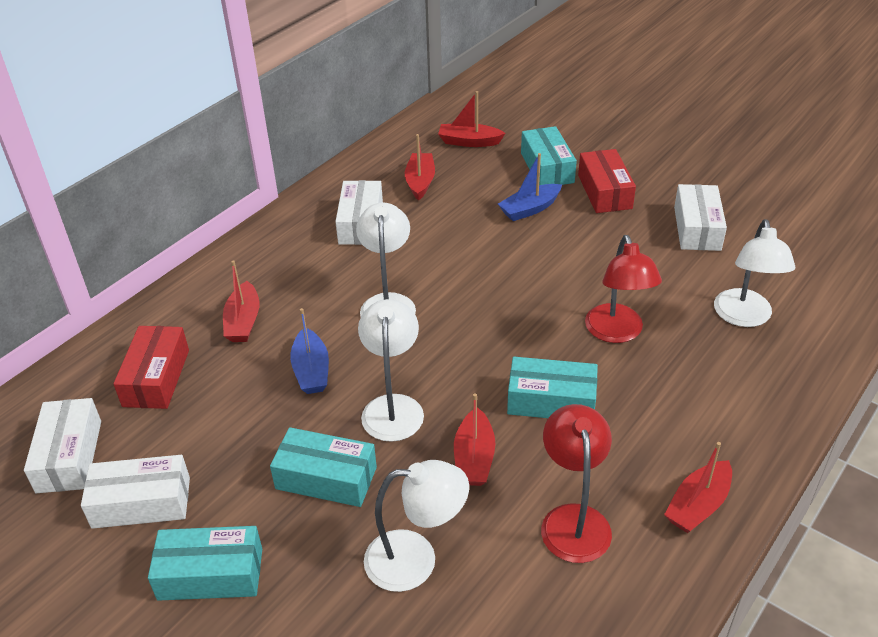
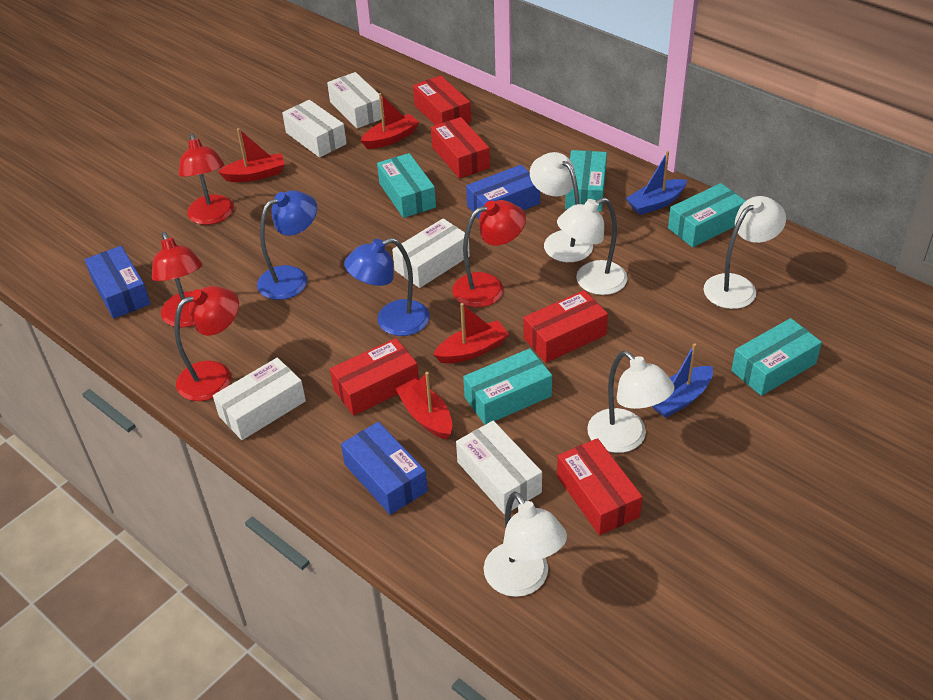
blue box: 0 -> 3
blue lamp: 0 -> 2
red boat: 5 -> 4
red box: 2 -> 5
red lamp: 2 -> 4
turquoise box: 4 -> 5
white box: 4 -> 5
white lamp: 4 -> 5

